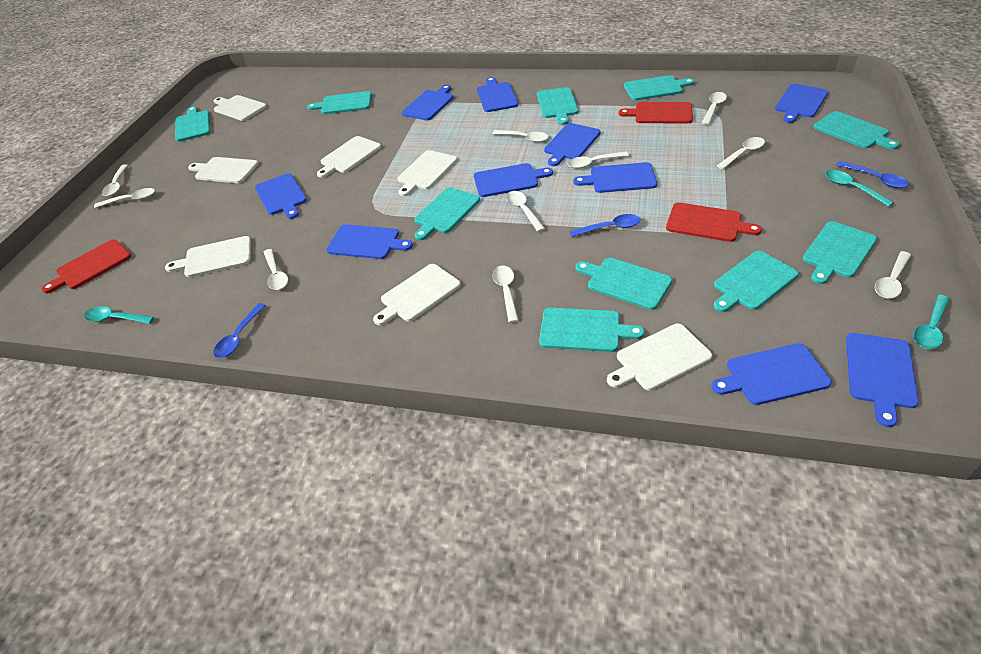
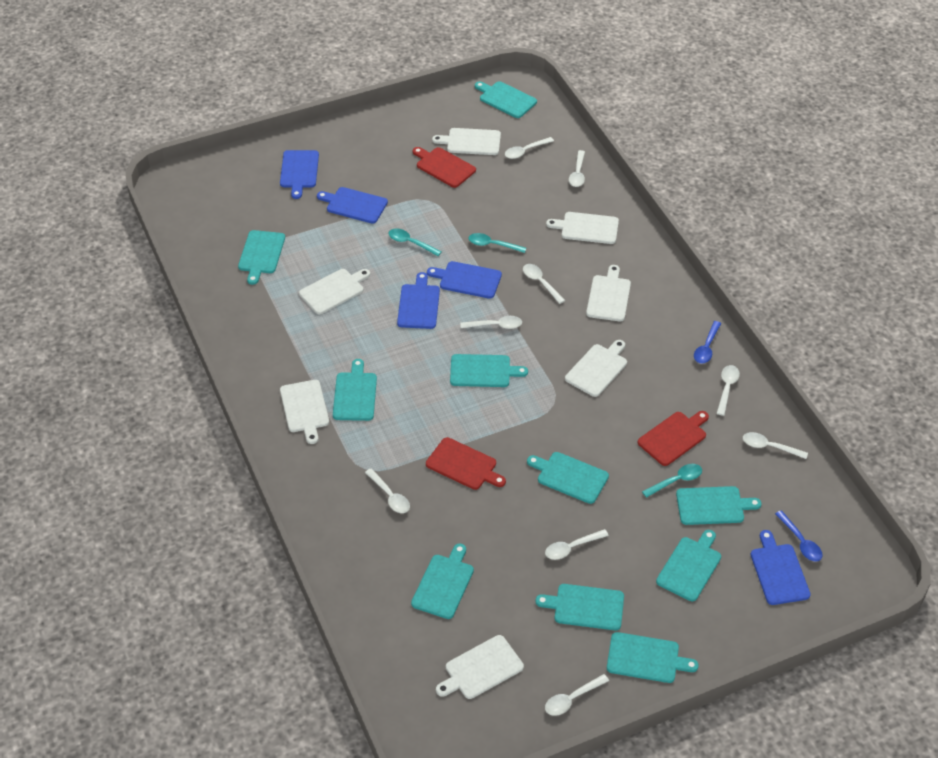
blue cutting board: 10 -> 5
blue spoon: 3 -> 2
white spoon: 10 -> 9

